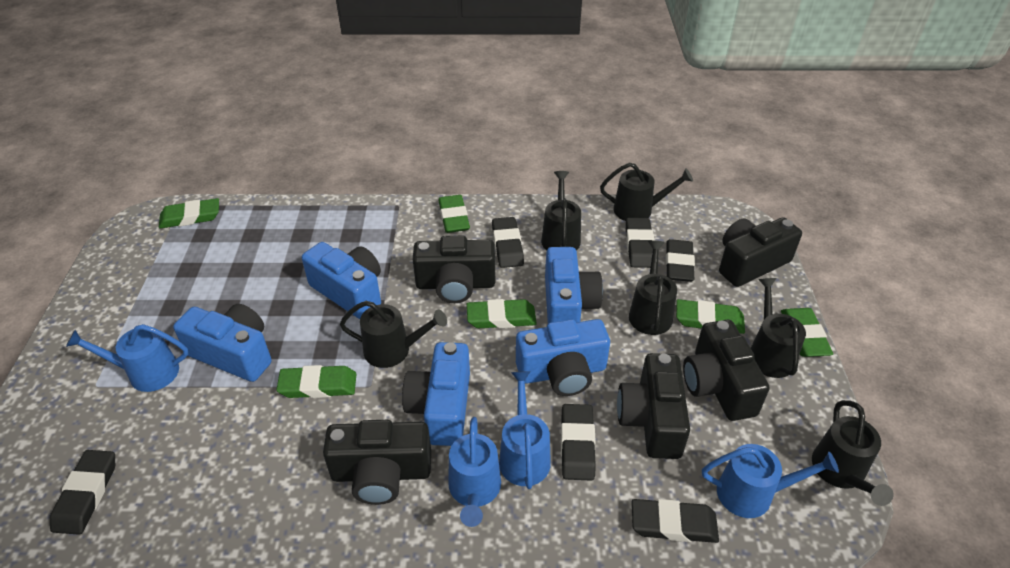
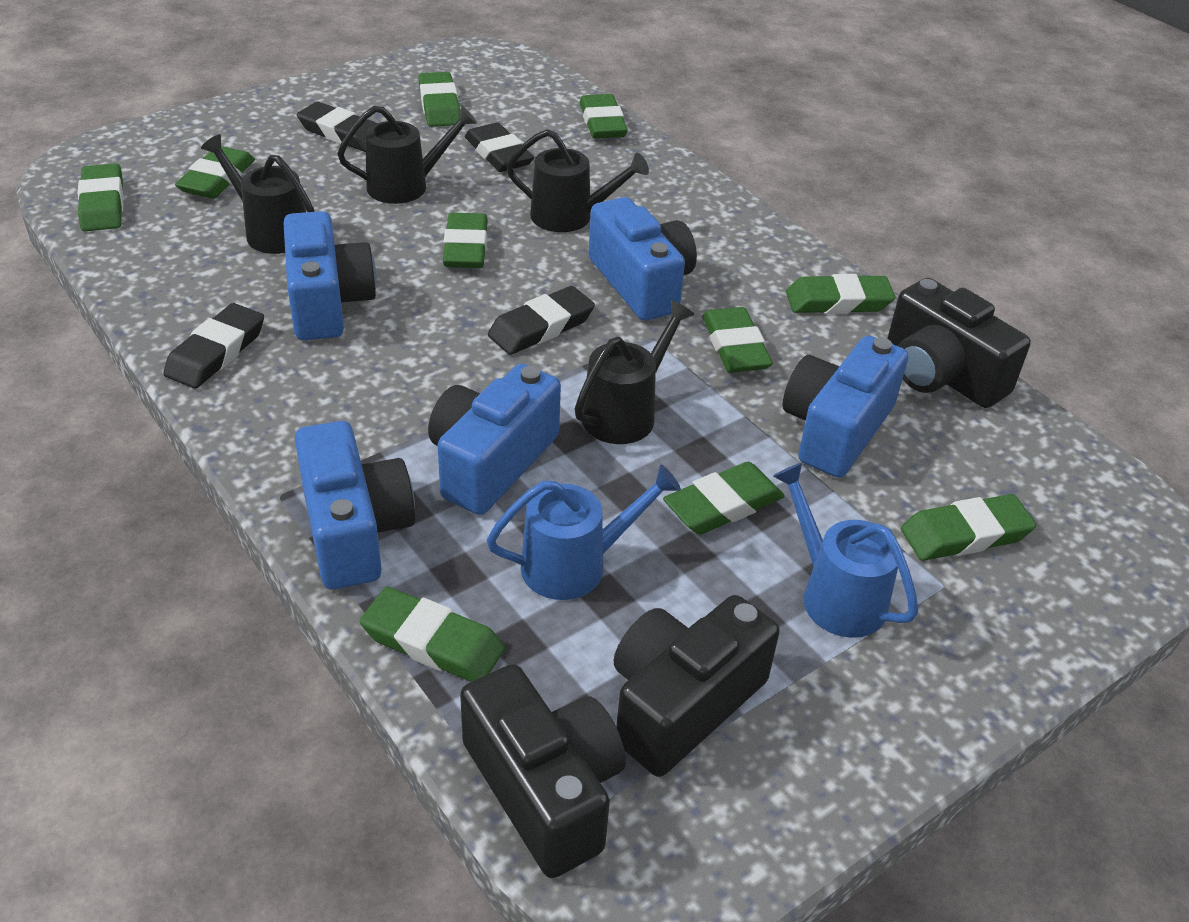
black camera: 5 -> 3
black eraser: 6 -> 4
black watering can: 6 -> 4
blue watering can: 4 -> 2
green eraser: 6 -> 10

